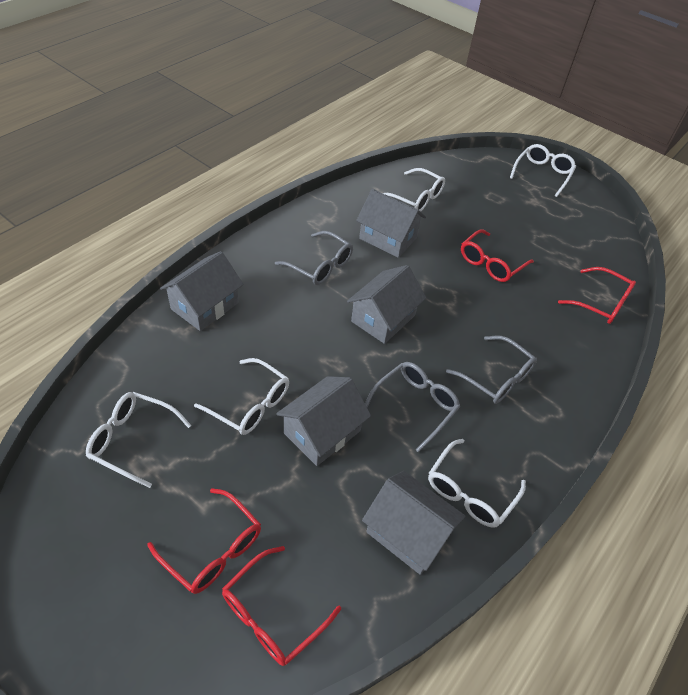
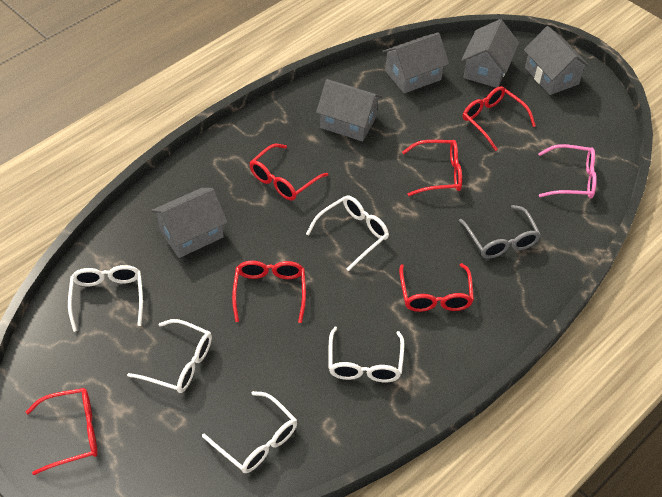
grey glasses: 3 -> 1
pink glasses: 0 -> 1
red glasses: 4 -> 6

